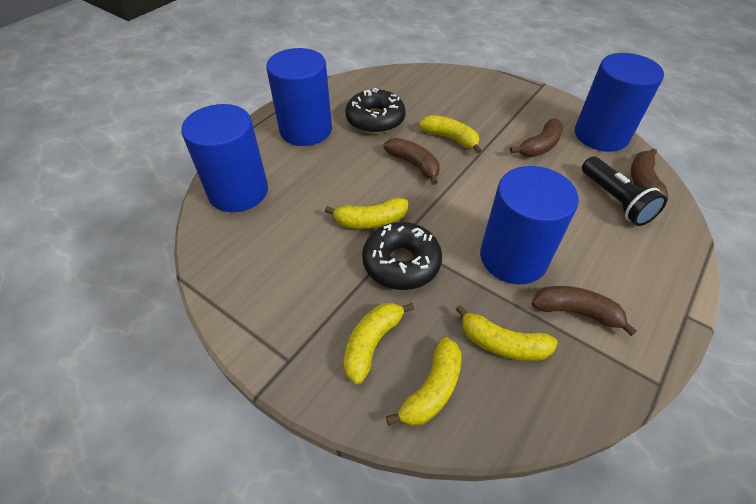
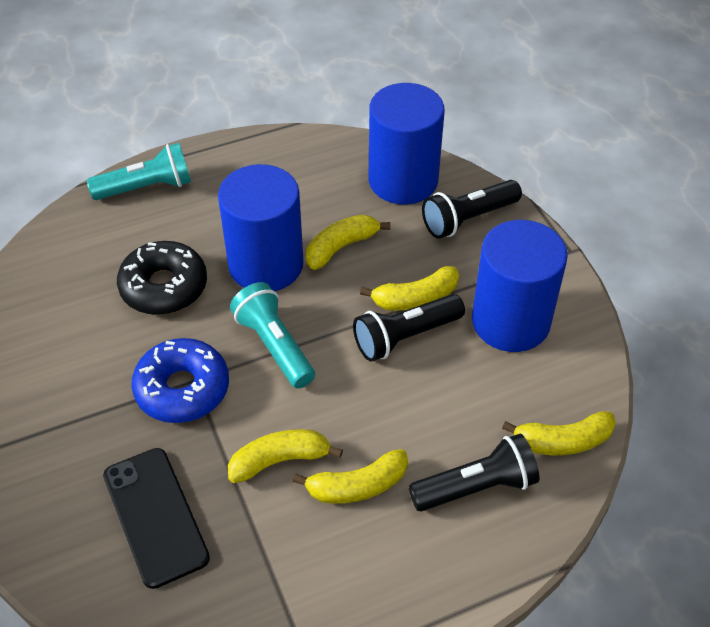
black donut: 2 -> 1
black flashlight: 1 -> 3
black phone: 0 -> 1
blue cylinder: 4 -> 3
blue donut: 0 -> 1
brown banana: 4 -> 0
turquoise flashlight: 0 -> 2

